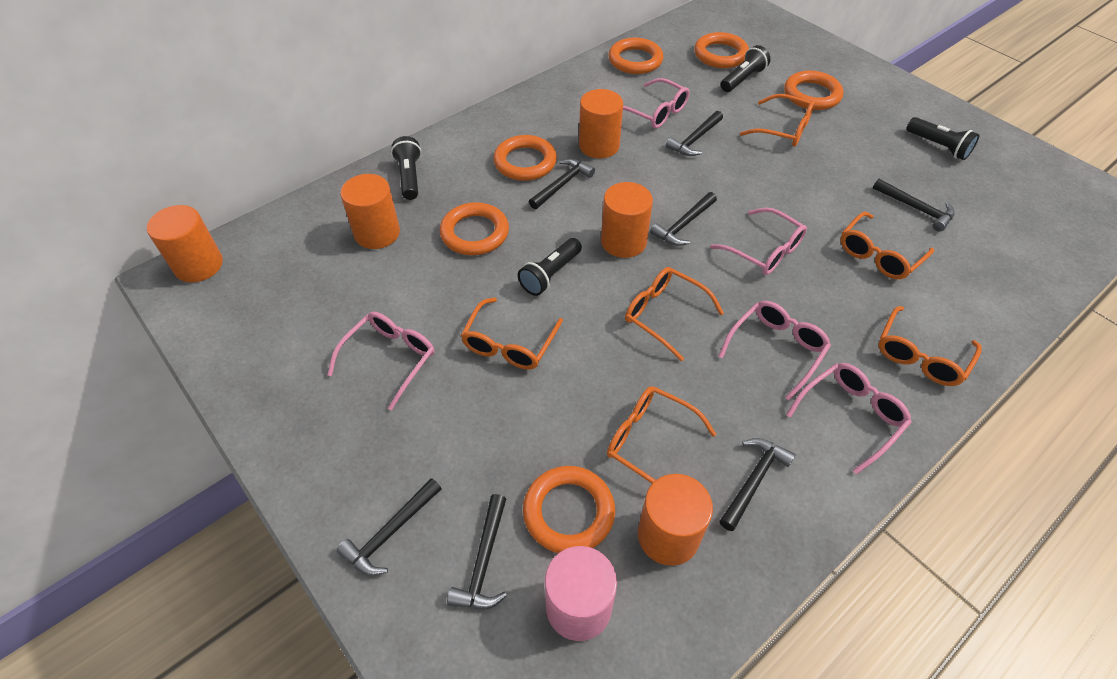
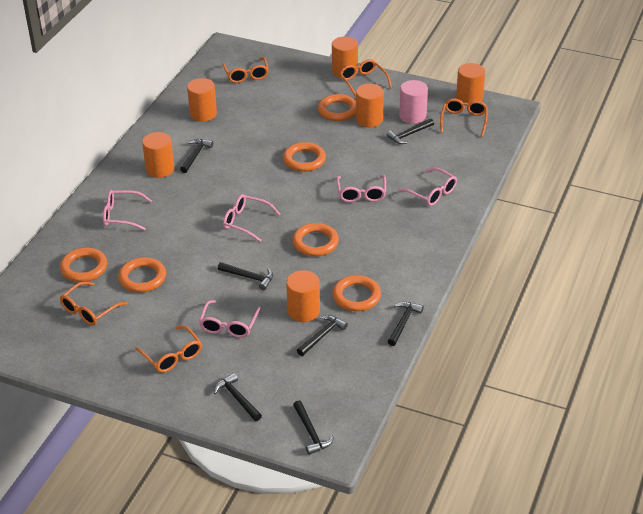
black flashlight: 4 -> 0
orange cylinder: 5 -> 6
orange glasses: 6 -> 5

